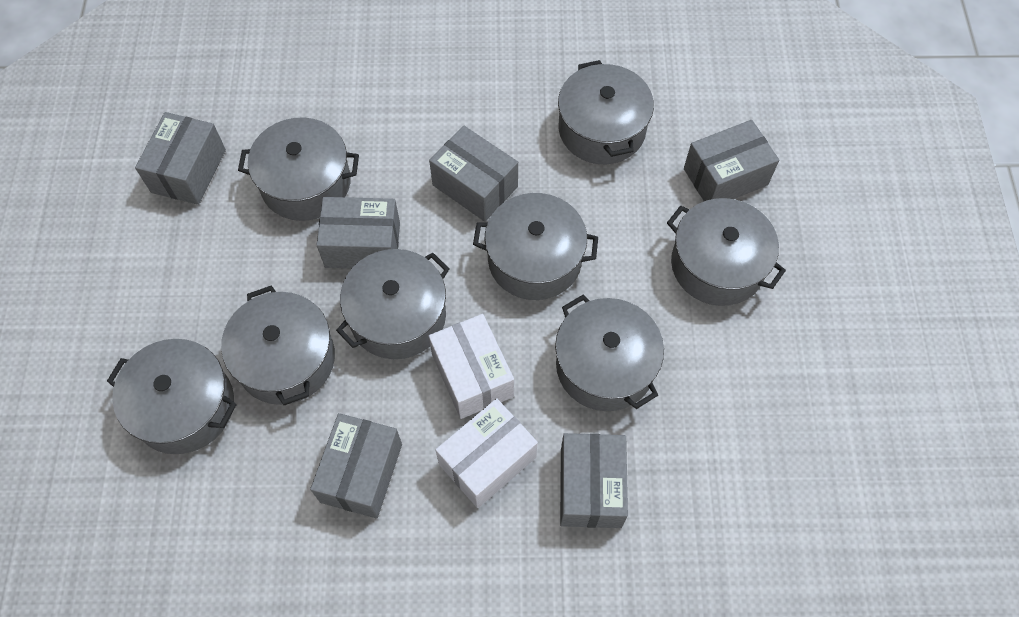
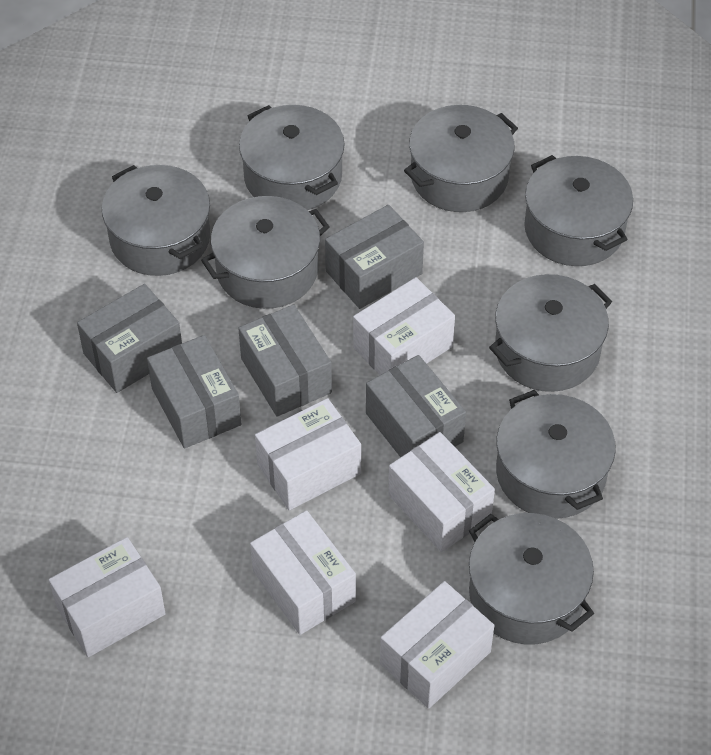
grey box: 6 -> 5
white box: 2 -> 6

